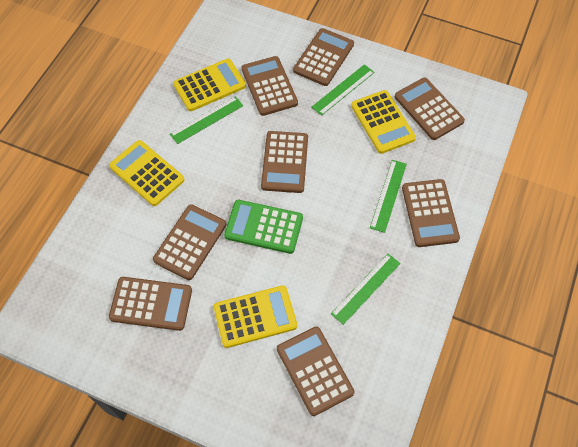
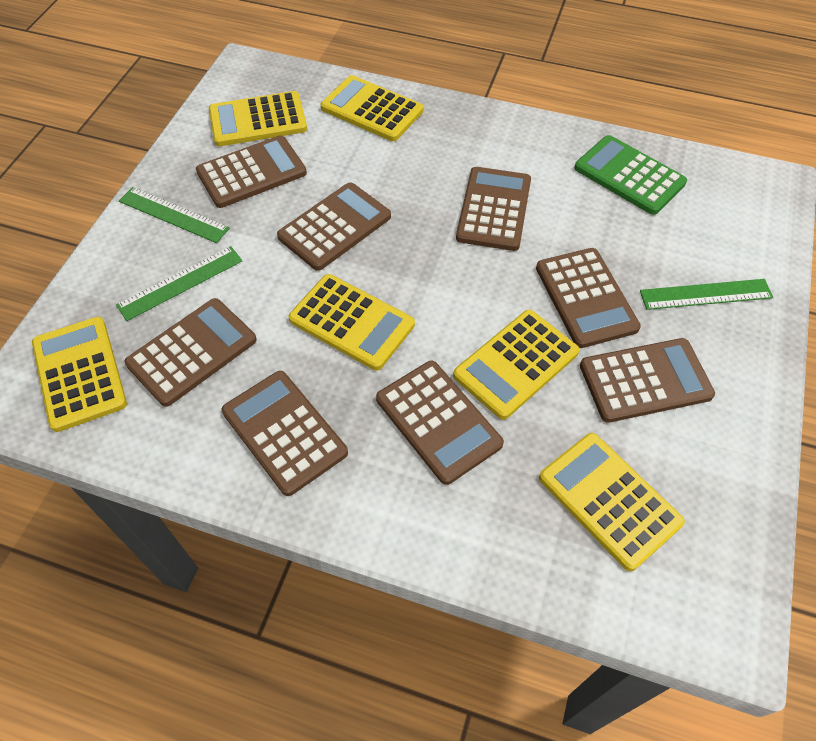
green ruler: 4 -> 3
yellow calculator: 4 -> 6

